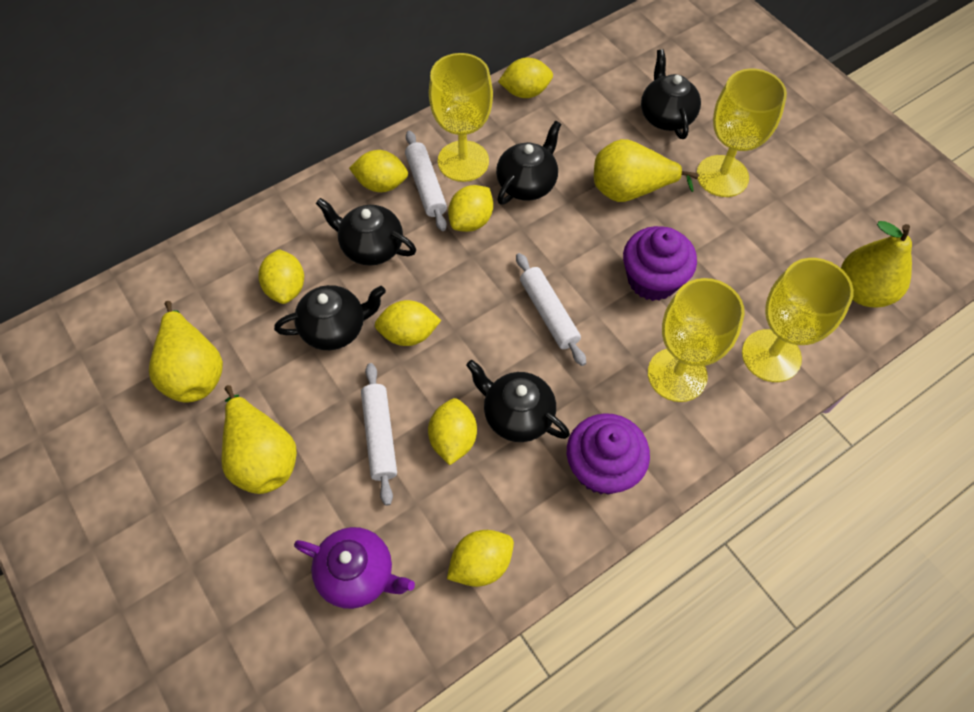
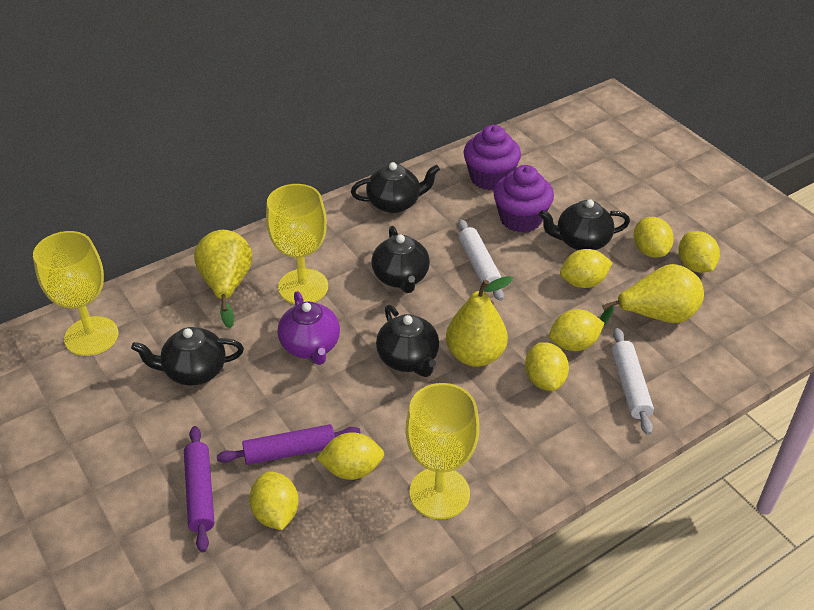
purple rolling pin: 0 -> 2
white rolling pin: 3 -> 2
yellow goblet: 4 -> 3
yellow pear: 4 -> 3

